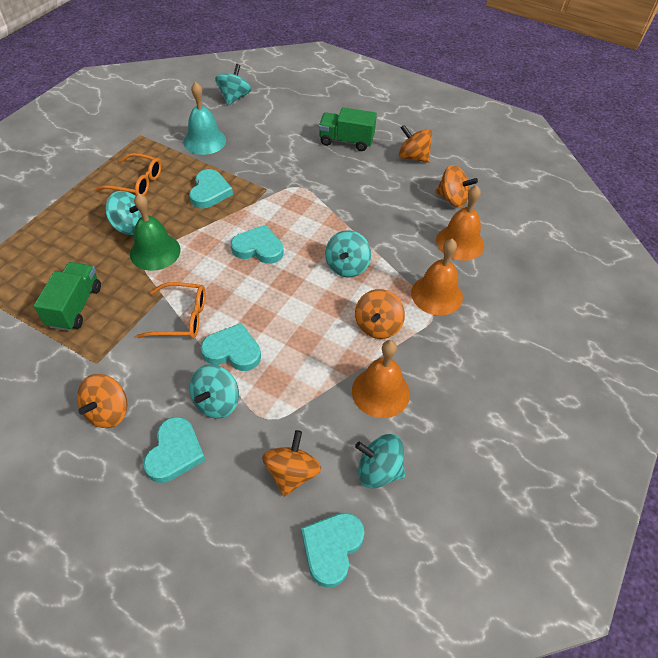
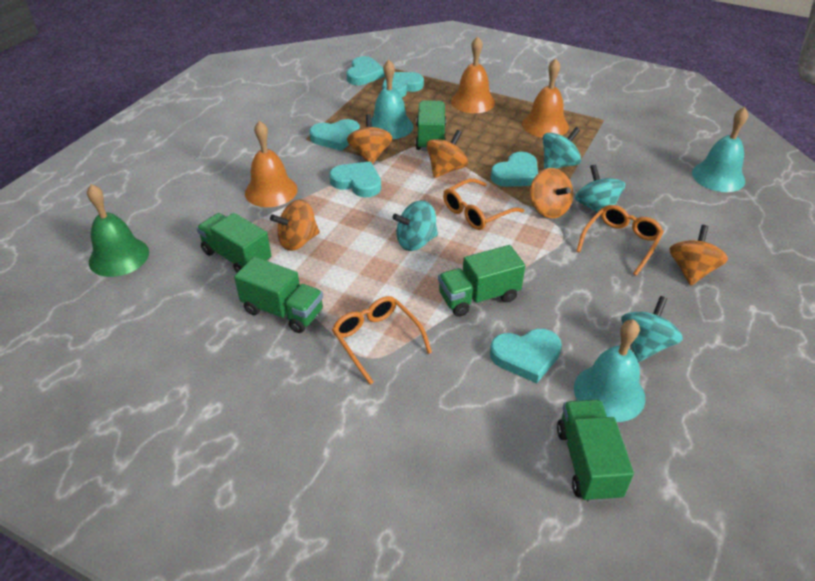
green truck: 2 -> 5
orange glasses: 2 -> 3
turquoise bell: 1 -> 3
turquoise heart: 5 -> 6
turquoise spinning top: 5 -> 4

